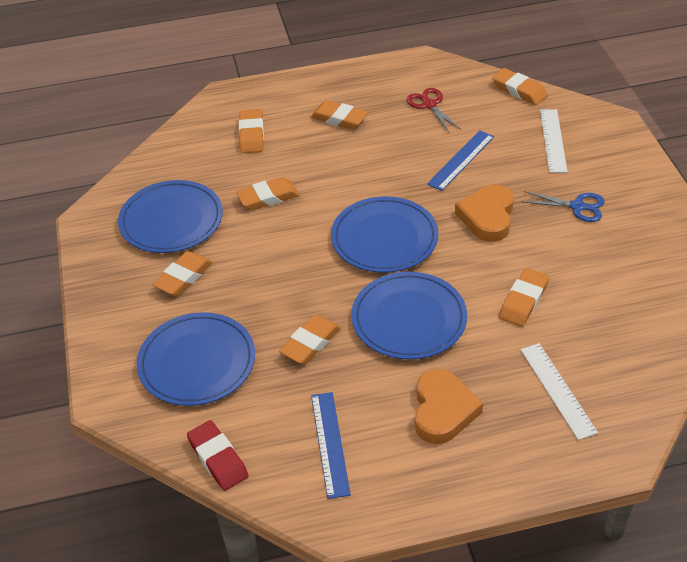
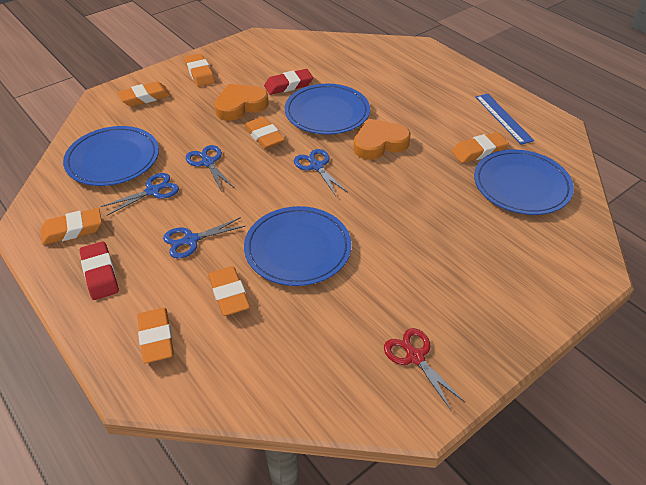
blue ruler: 2 -> 1
blue scissors: 1 -> 4
red eraser: 1 -> 2
white ruler: 2 -> 0

